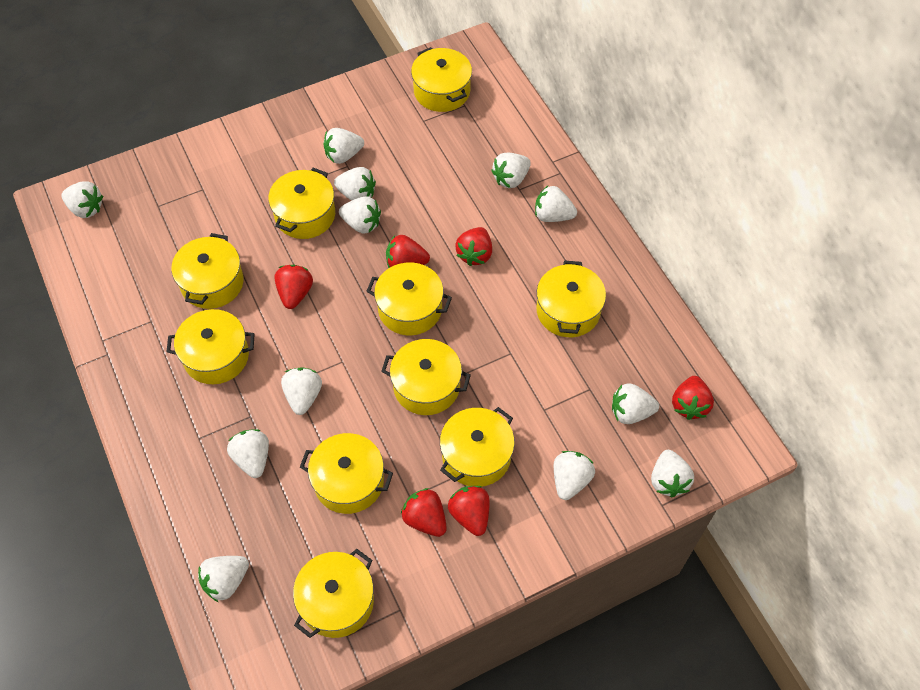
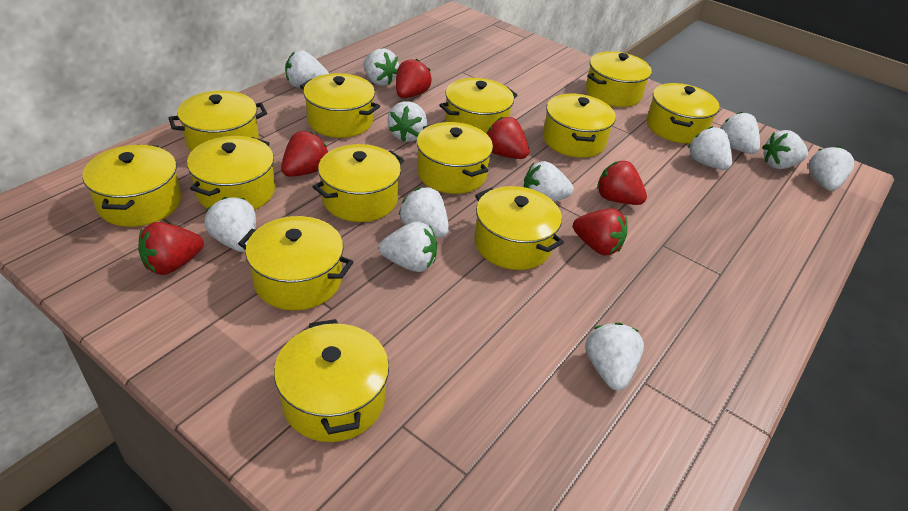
yellow pot: 10 -> 13

